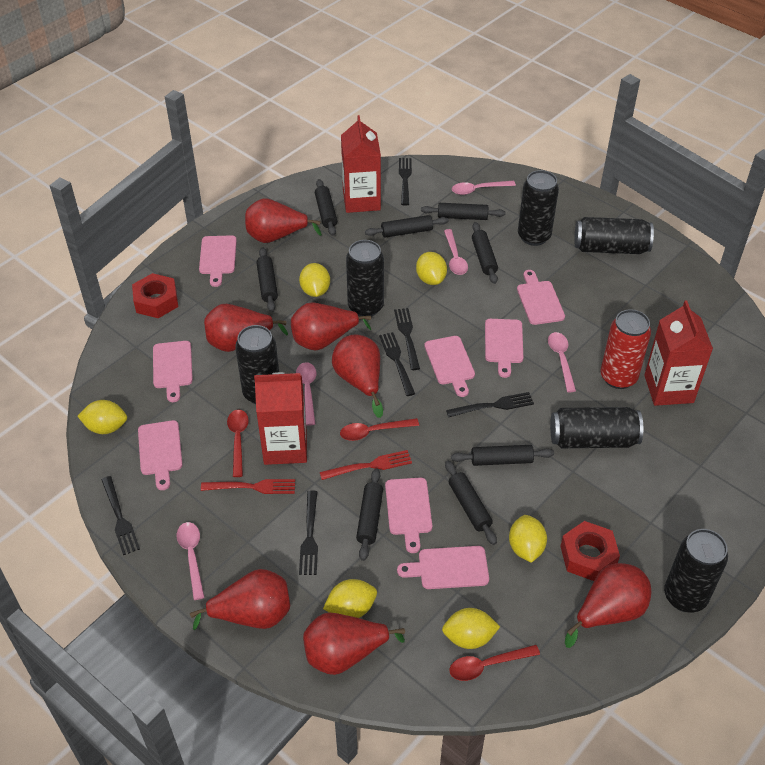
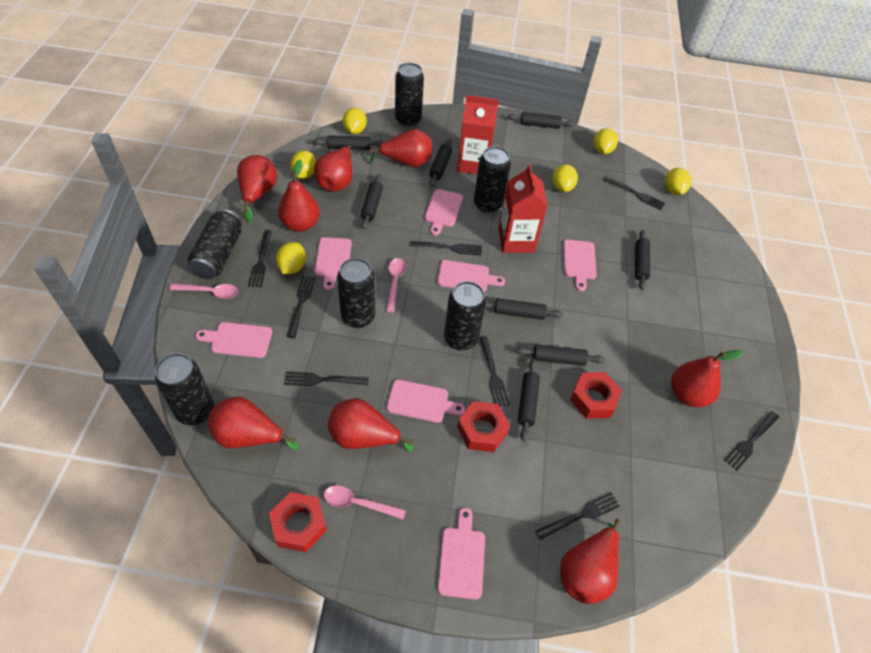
black fork: 6 -> 8
pink cutting board: 8 -> 7
pink spoon: 5 -> 3
red can: 1 -> 0
red carton: 3 -> 2
red fork: 2 -> 0
red nut: 2 -> 3
red pear: 7 -> 8
red spoon: 3 -> 0

